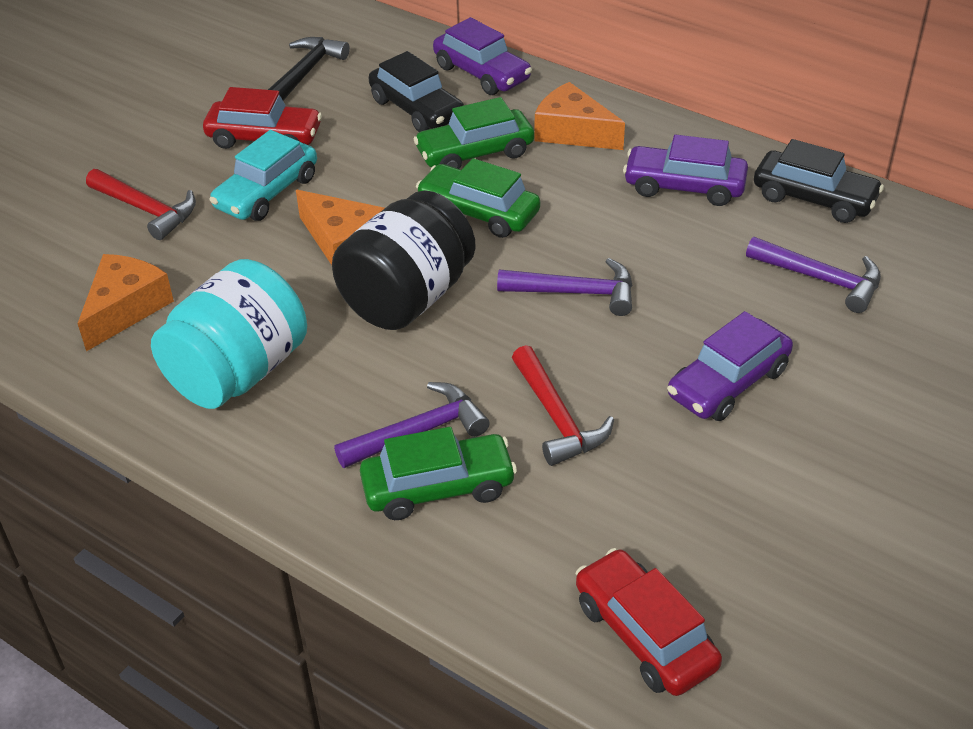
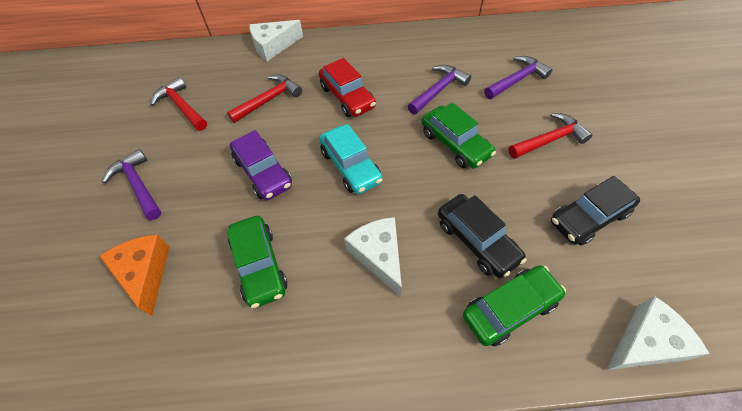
black hammer: 1 -> 0
black jar: 1 -> 0
orange cheese: 3 -> 1
purple car: 3 -> 1
red car: 2 -> 1
red hammer: 2 -> 3
turquoise jar: 1 -> 0
white cheese: 0 -> 3

